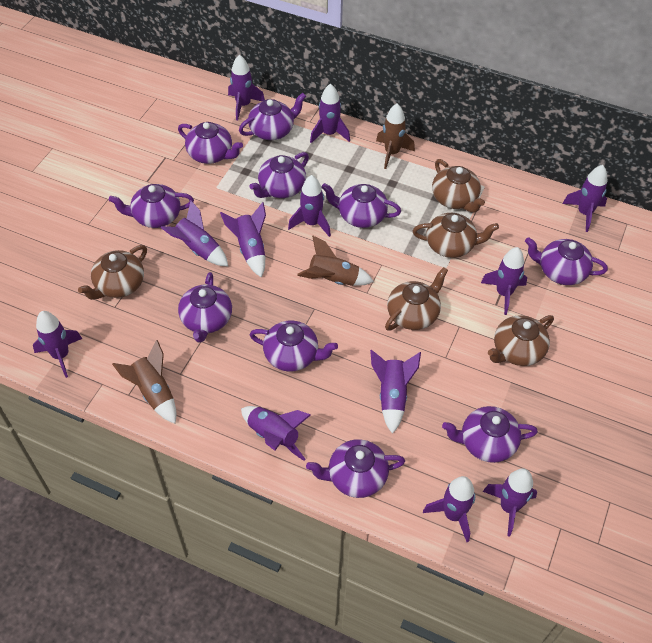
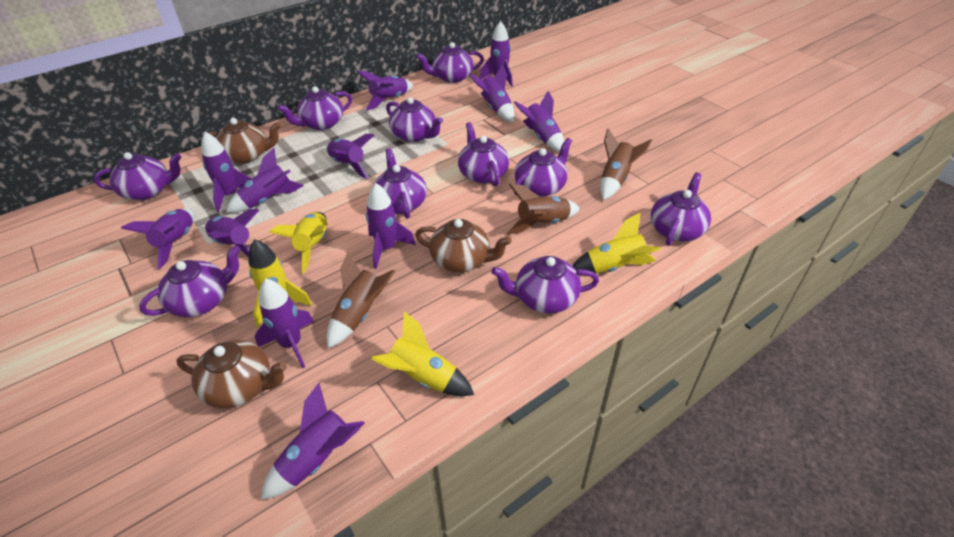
brown teapot: 5 -> 3
yellow rocket: 0 -> 4

